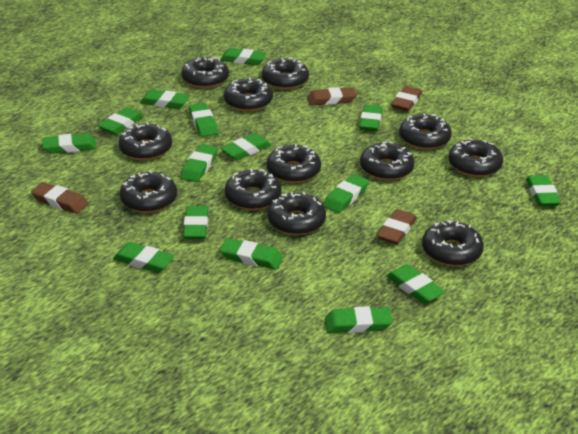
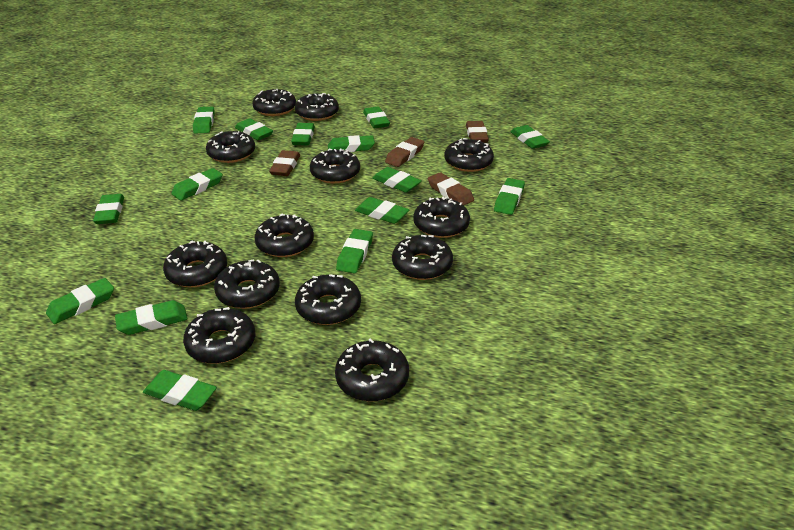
black donut: 12 -> 13

